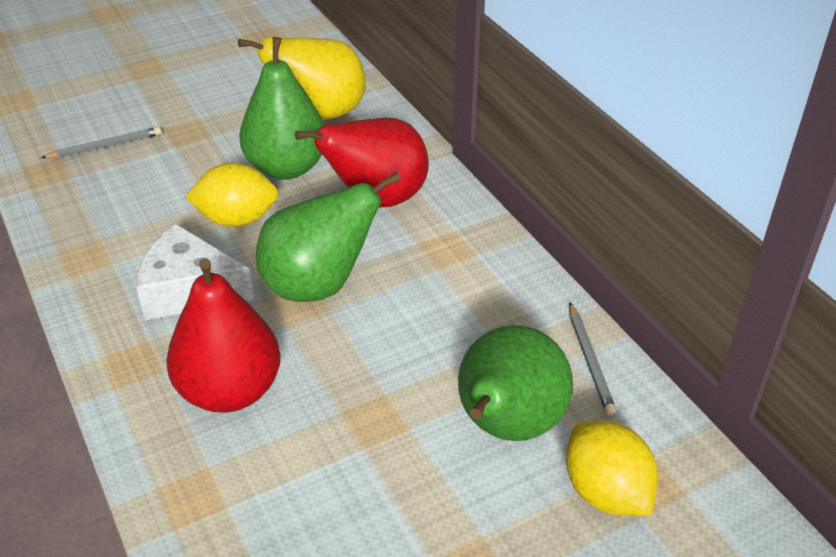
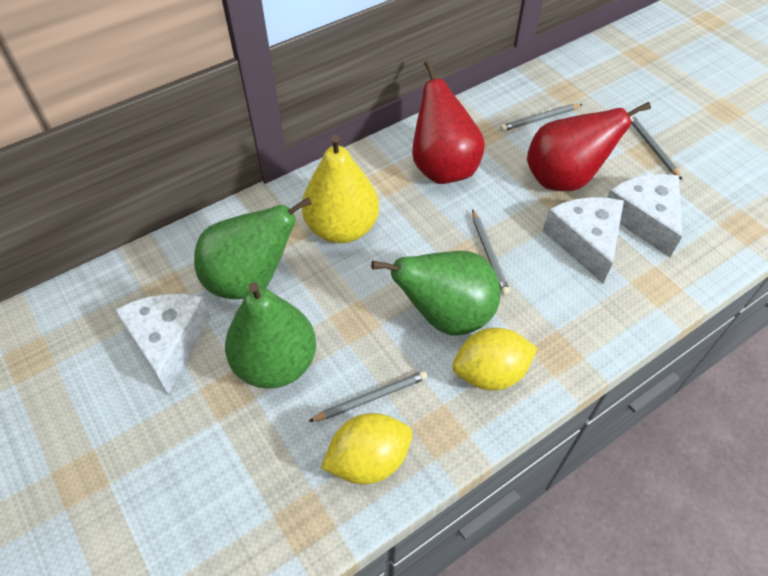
grey pencil: 2 -> 4
white cheese: 1 -> 3

